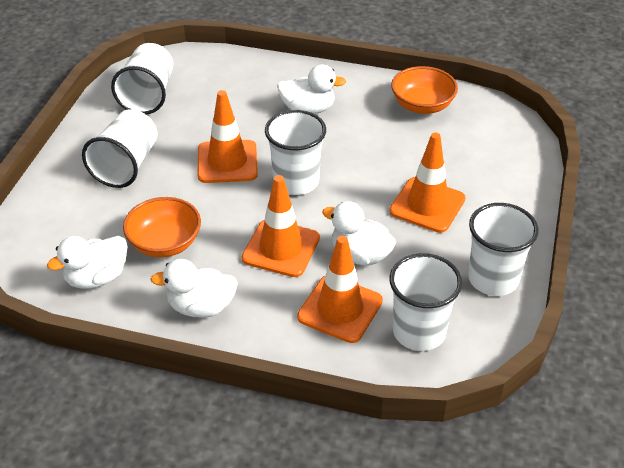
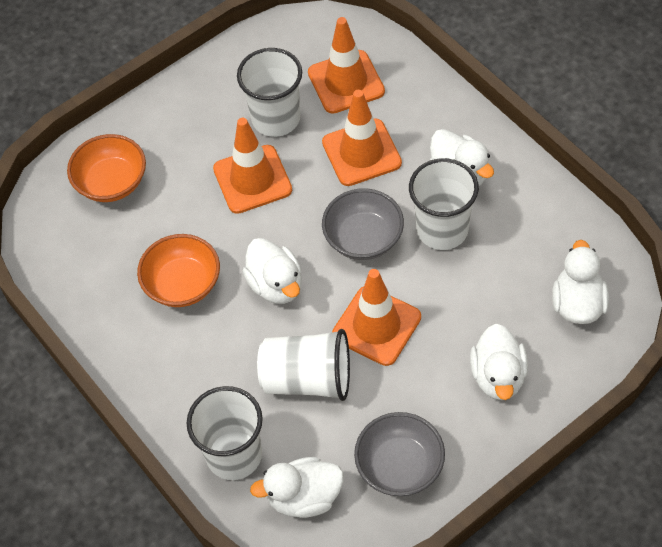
grey bowl: 0 -> 2
white cup: 5 -> 4
white duck: 4 -> 5

